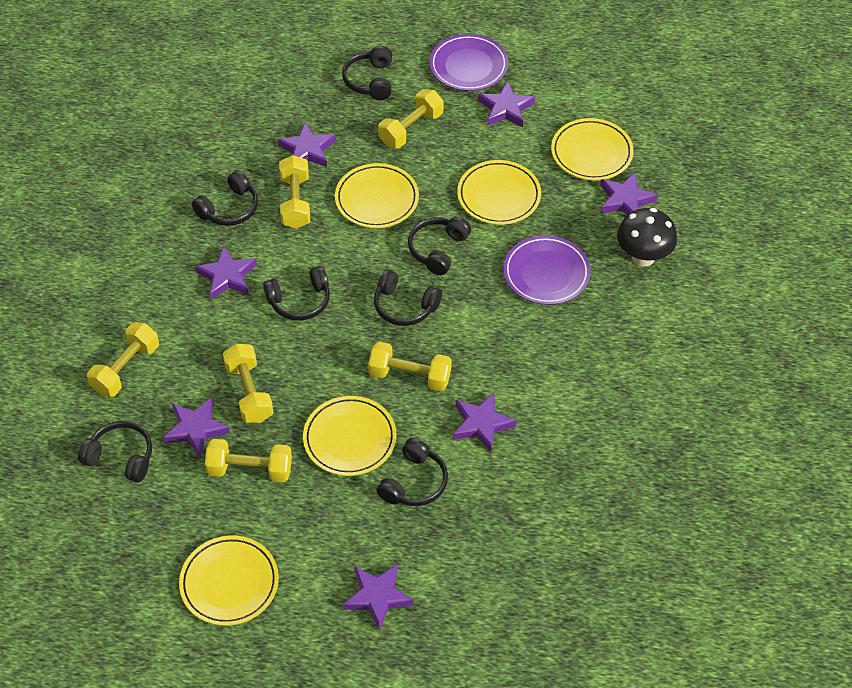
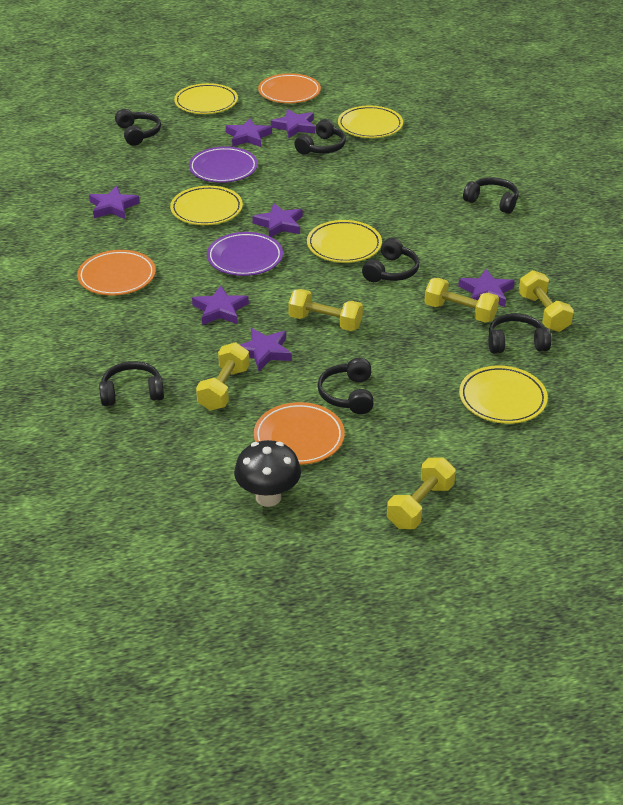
orange plate: 0 -> 3
yellow dumbbell: 6 -> 5

